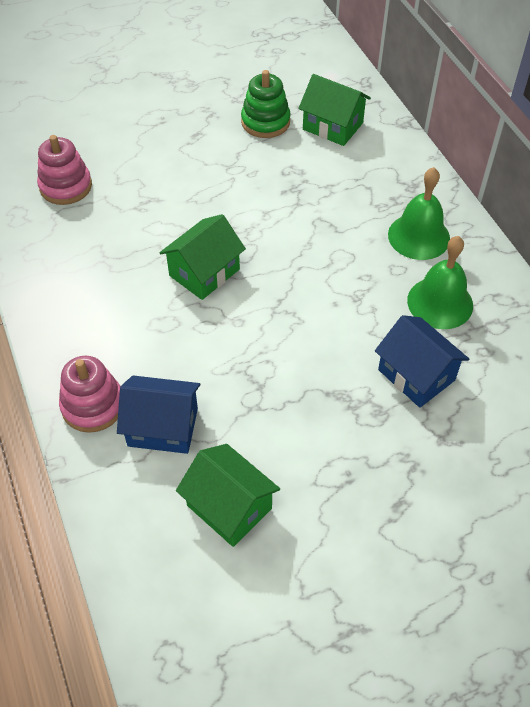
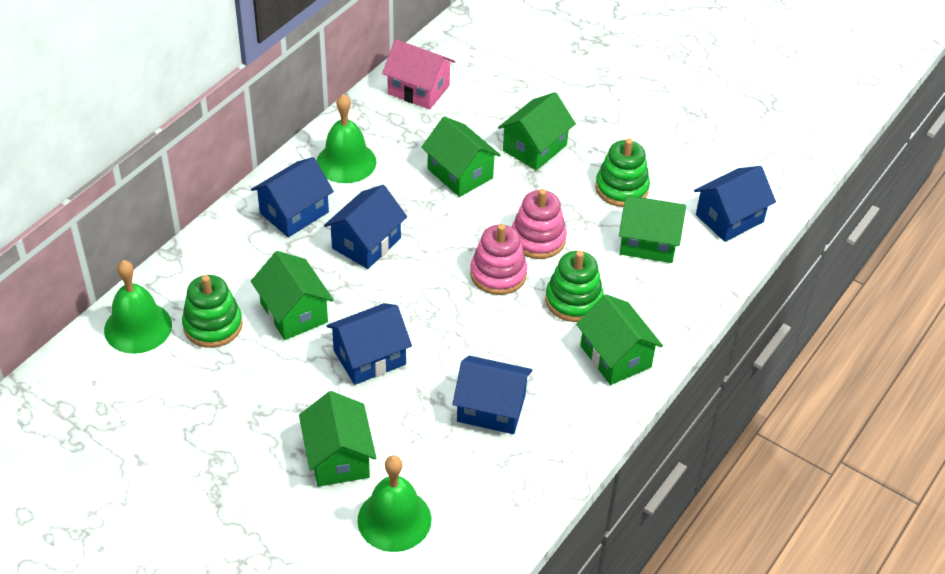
blue house: 2 -> 5
green bell: 2 -> 3
green house: 3 -> 6
green stacking toy: 1 -> 3
pink house: 0 -> 1

